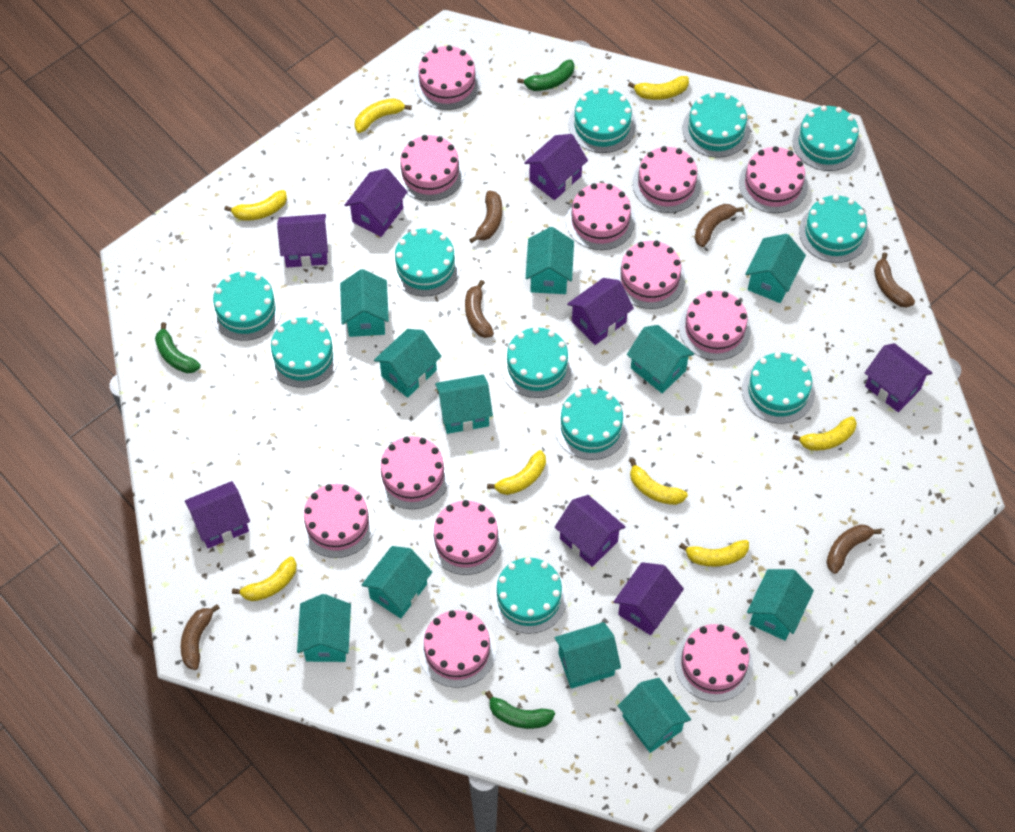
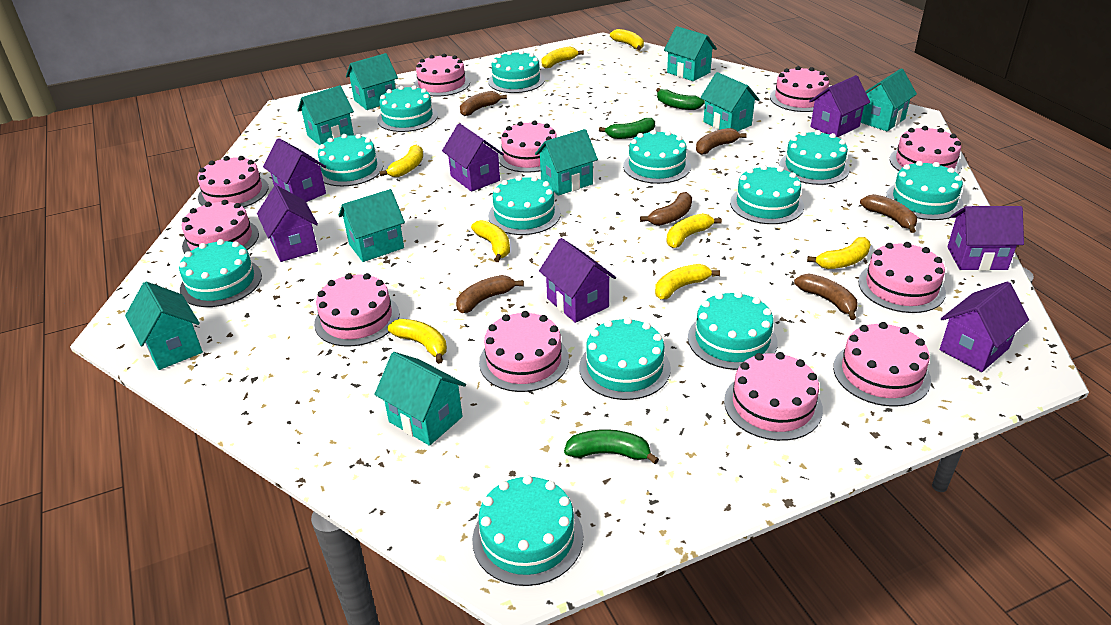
pink cake: 12 -> 11
purple house: 8 -> 7
turquoise cake: 11 -> 12
turquoise house: 11 -> 9

